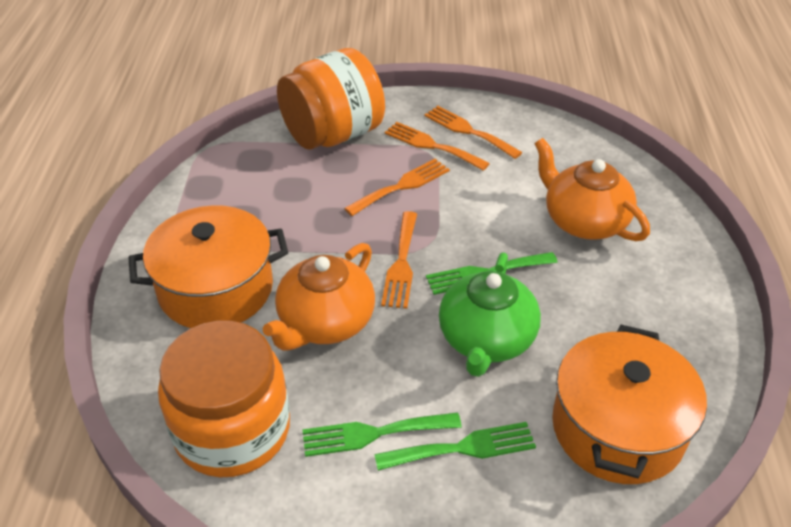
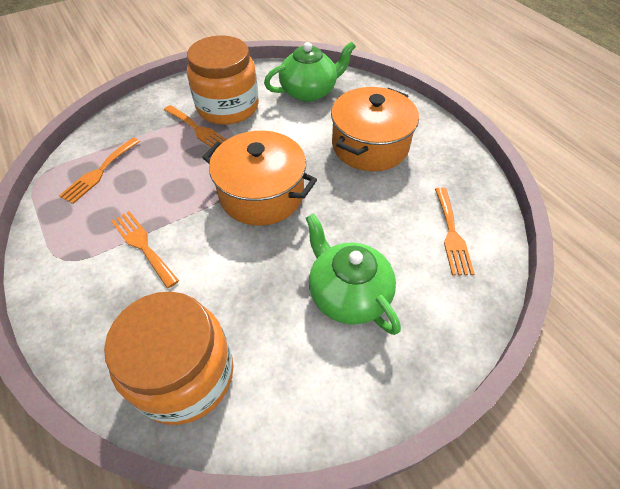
green fork: 3 -> 0
green teapot: 1 -> 2
orange teapot: 2 -> 0

